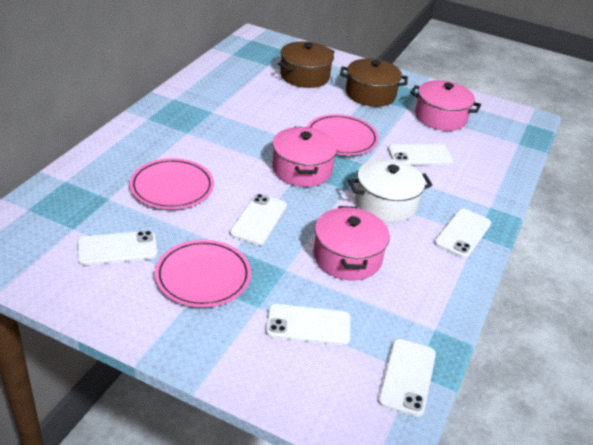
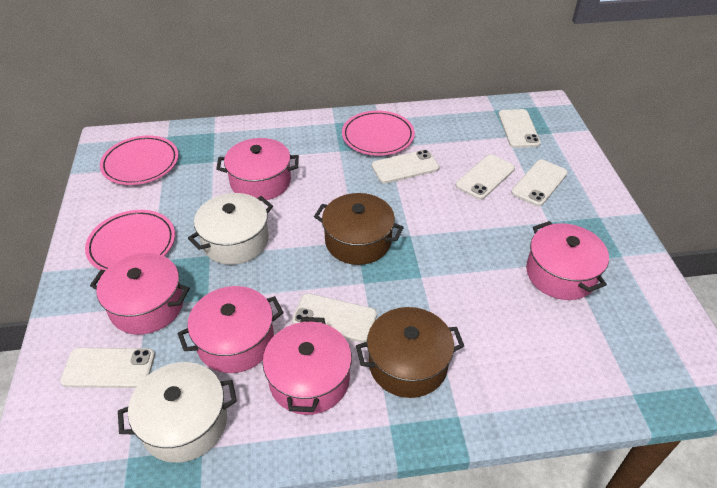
pink pot: 3 -> 5
white pot: 1 -> 2

